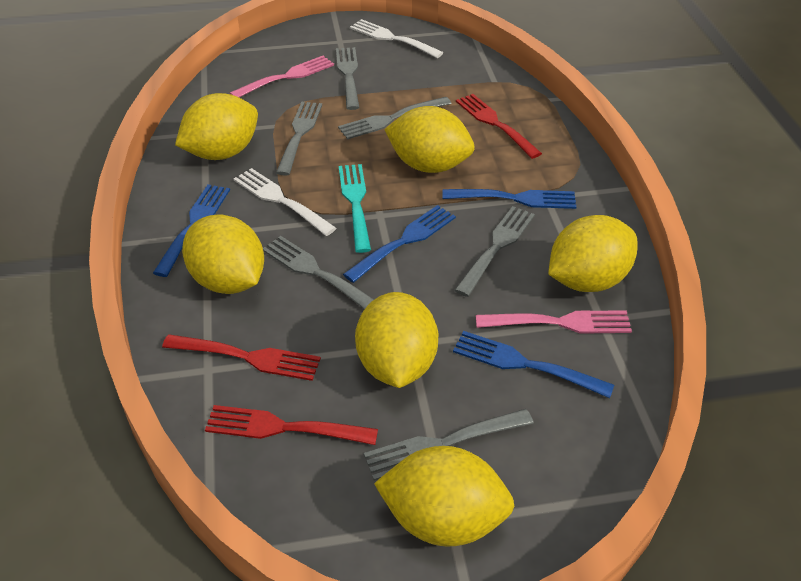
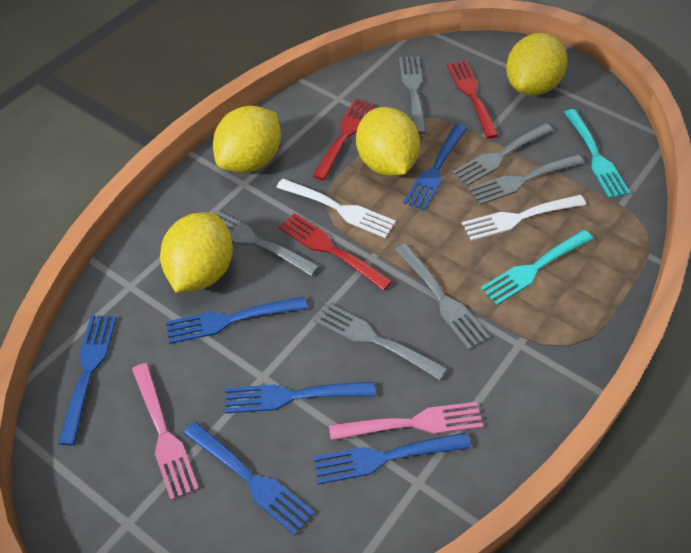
blue fork: 4 -> 6
turquoise fork: 1 -> 2
yellow lemon: 6 -> 4

